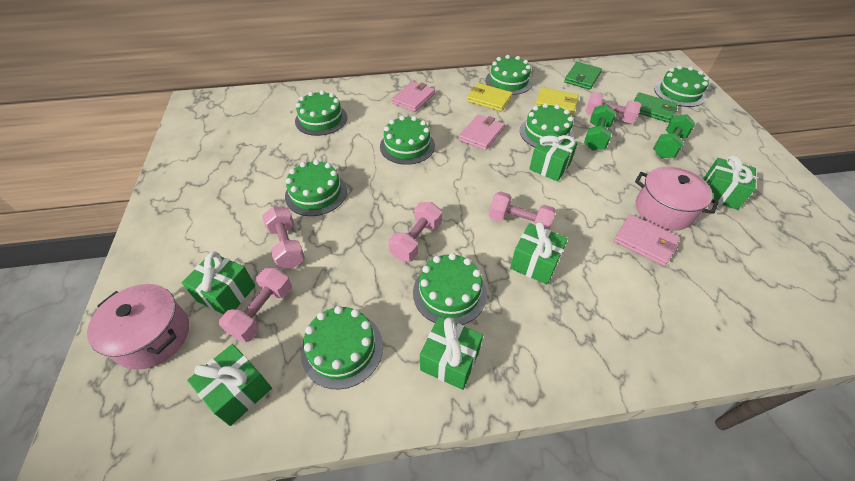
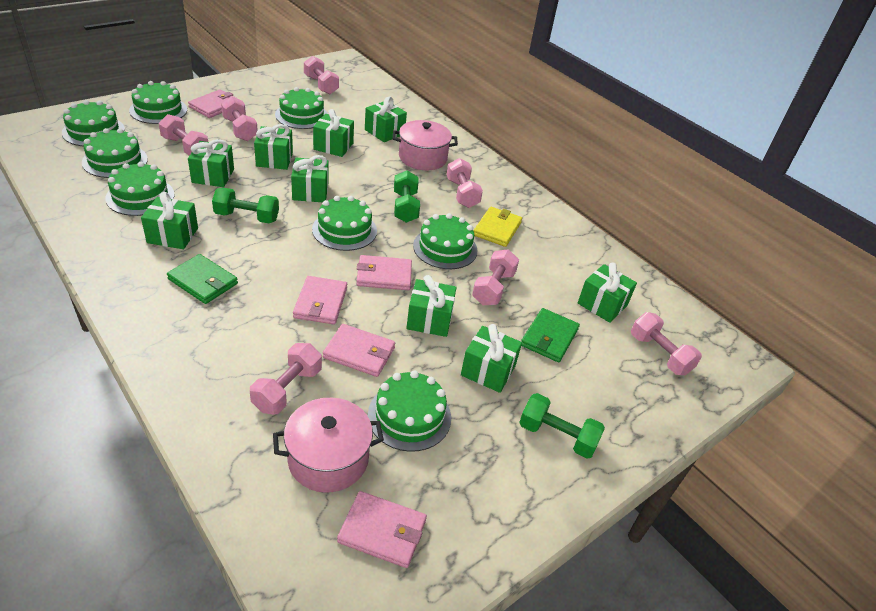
green dumbbell: 2 -> 3
green gift: 6 -> 9
pink dumbbell: 5 -> 7
pink wallet: 3 -> 5
yellow wallet: 2 -> 1

